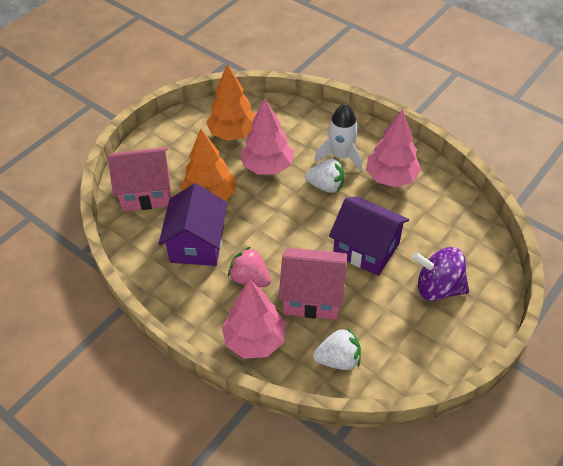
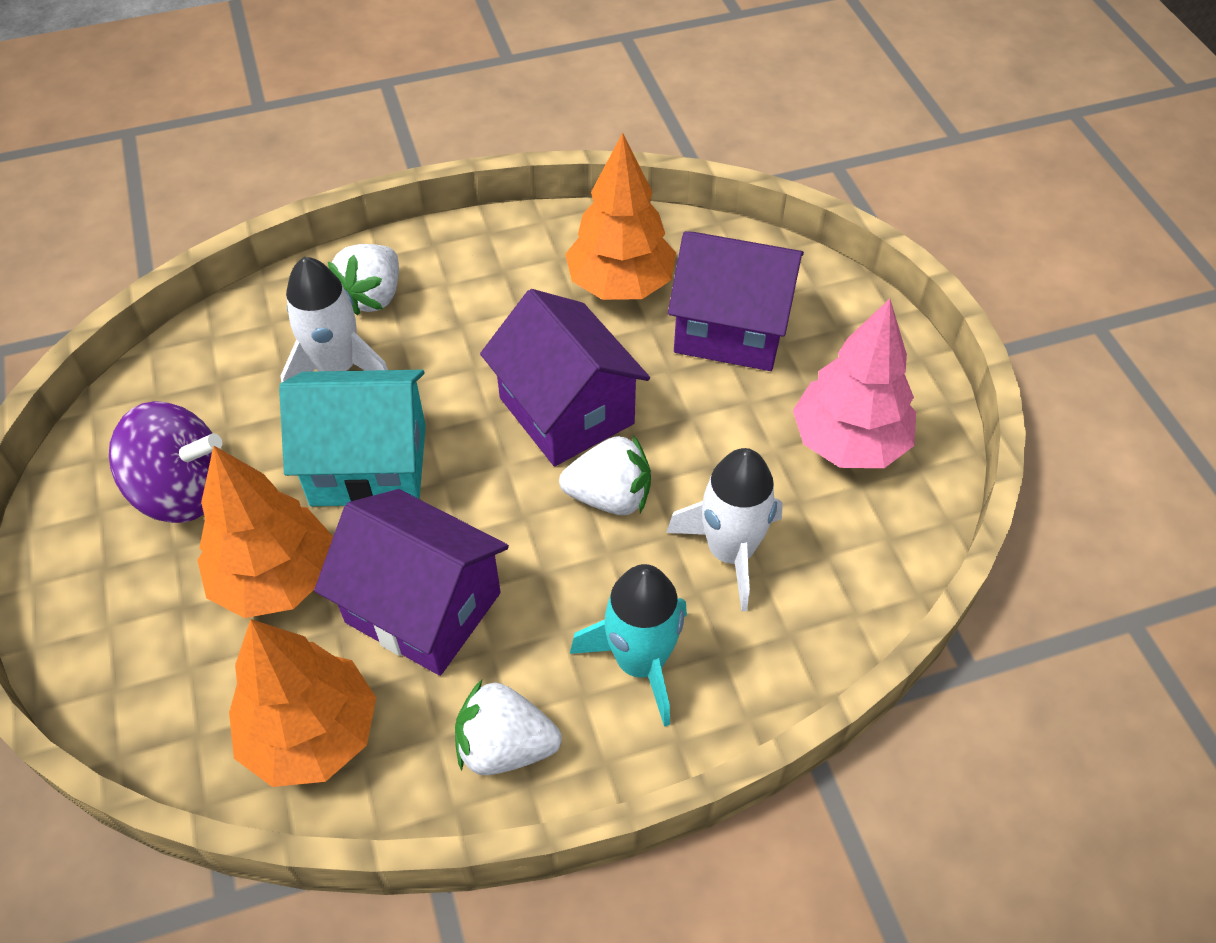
orange tree: 2 -> 3
pink house: 2 -> 0
pink strawberry: 1 -> 0
pink tree: 3 -> 1
purple house: 2 -> 3
turquoise house: 0 -> 1
turquoise rocket: 0 -> 1
white rocket: 1 -> 2
white strawberry: 2 -> 3

